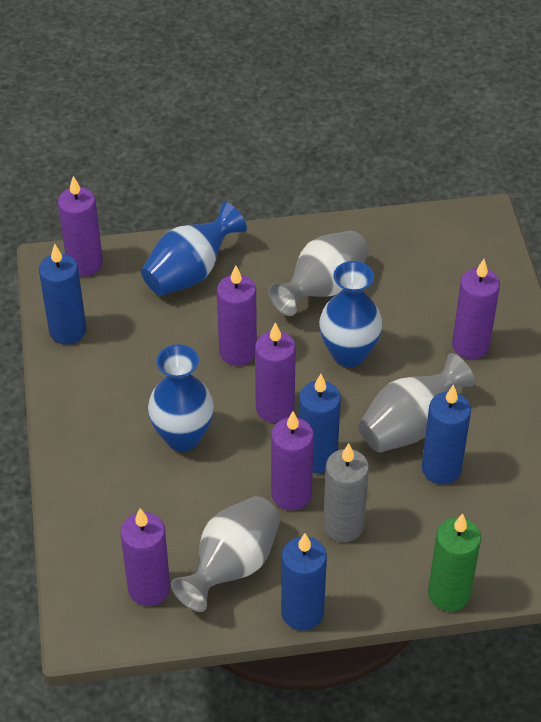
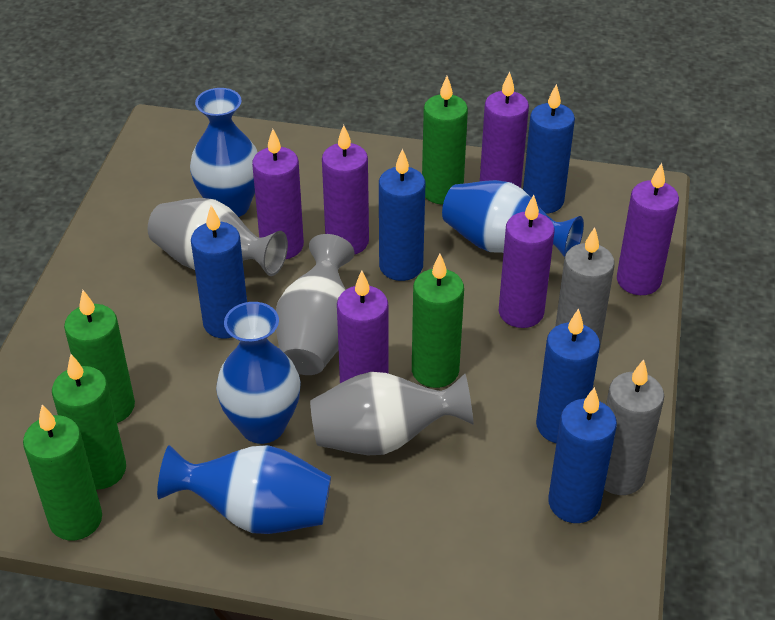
blue candle: 4 -> 5
blue vase: 3 -> 4
green candle: 1 -> 5
grey candle: 1 -> 2

